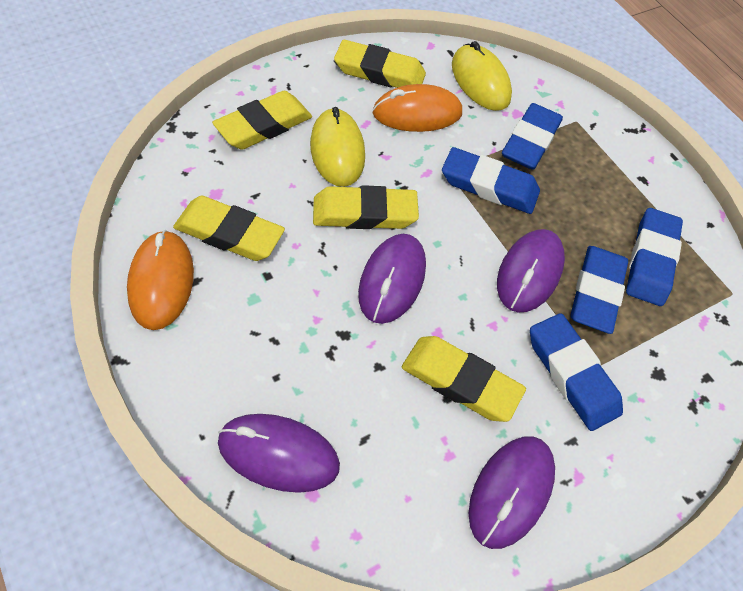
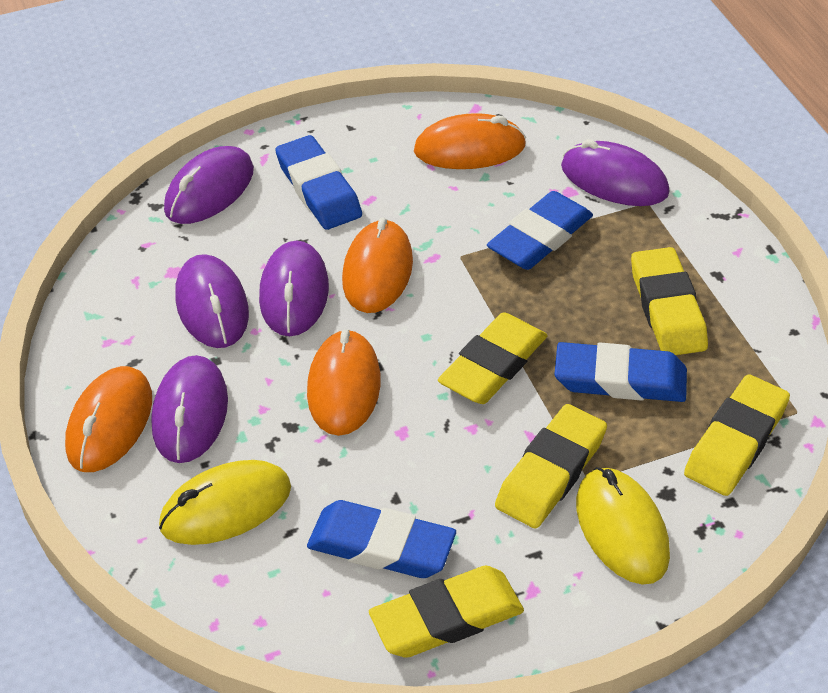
blue eraser: 5 -> 4
orange mouse: 2 -> 4
purple mouse: 4 -> 5

